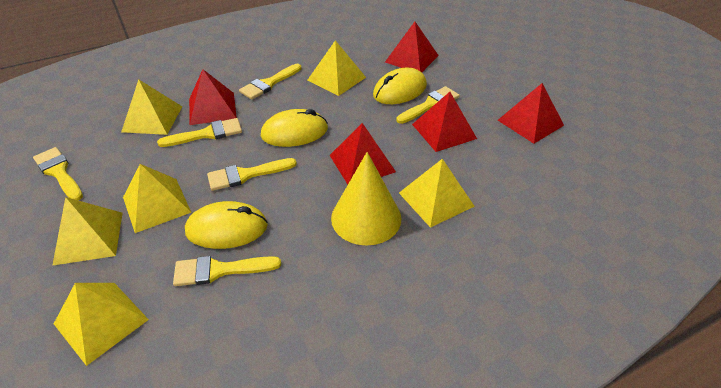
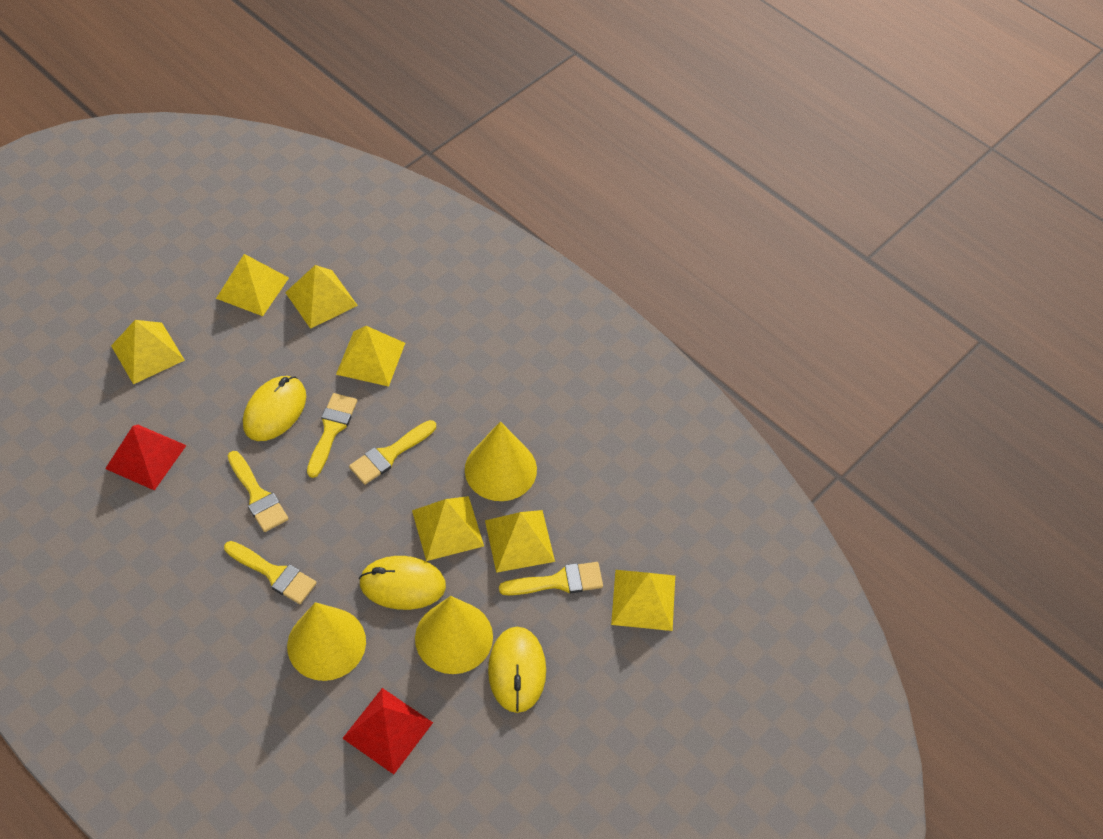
red pyramid: 5 -> 2
yellow brush: 6 -> 5
yellow cone: 1 -> 3
yellow pyramid: 6 -> 7

